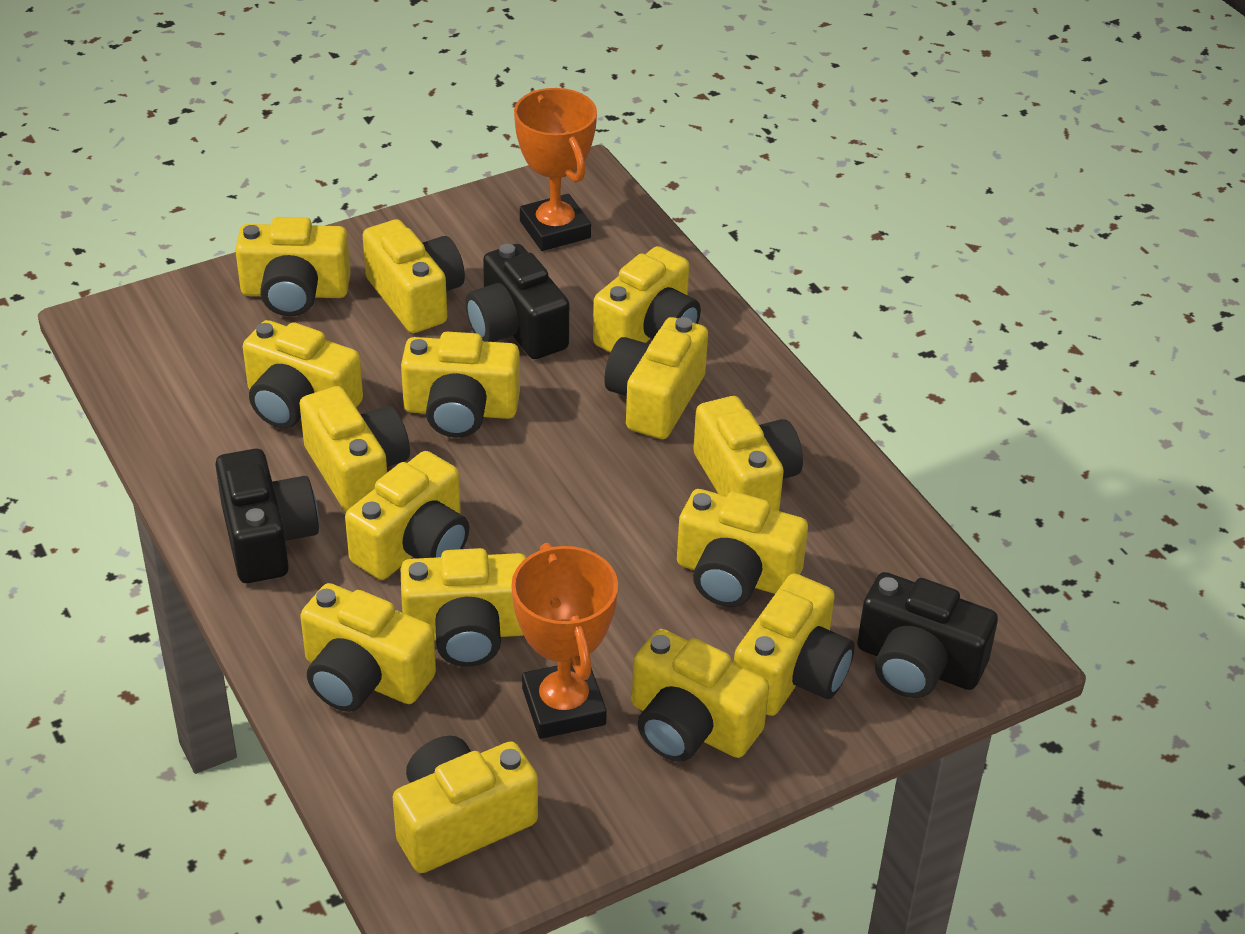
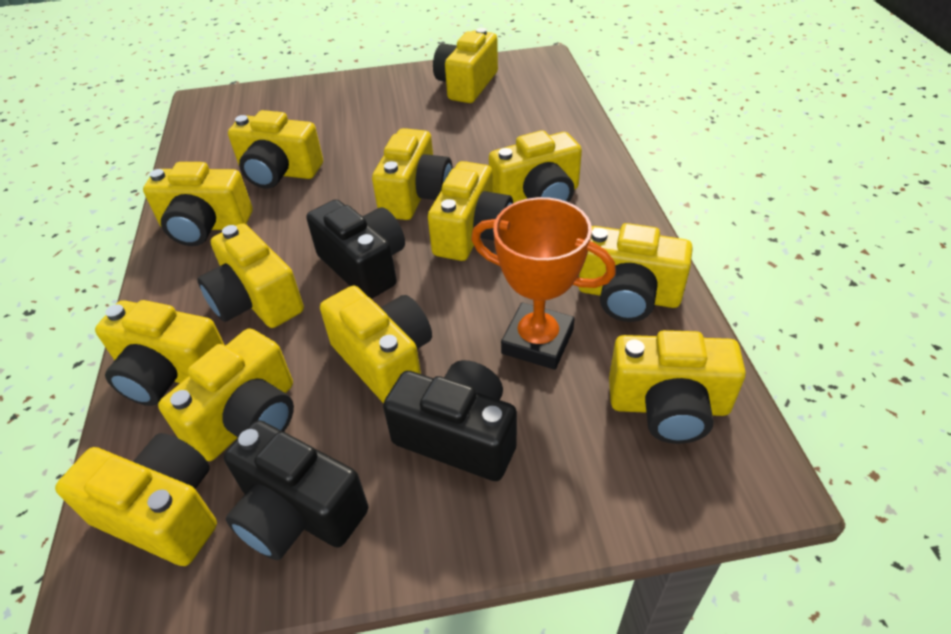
orange trophy: 2 -> 1
yellow camera: 15 -> 13

